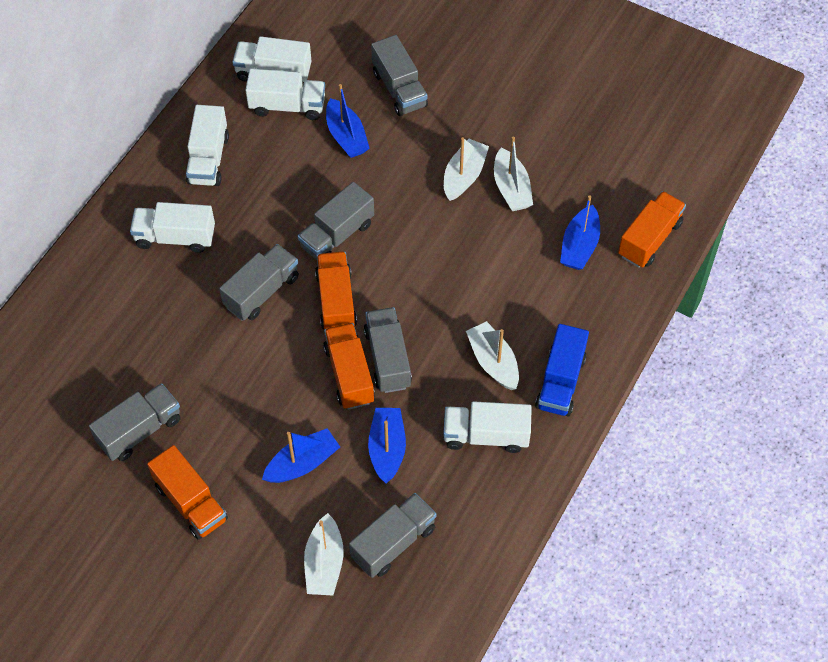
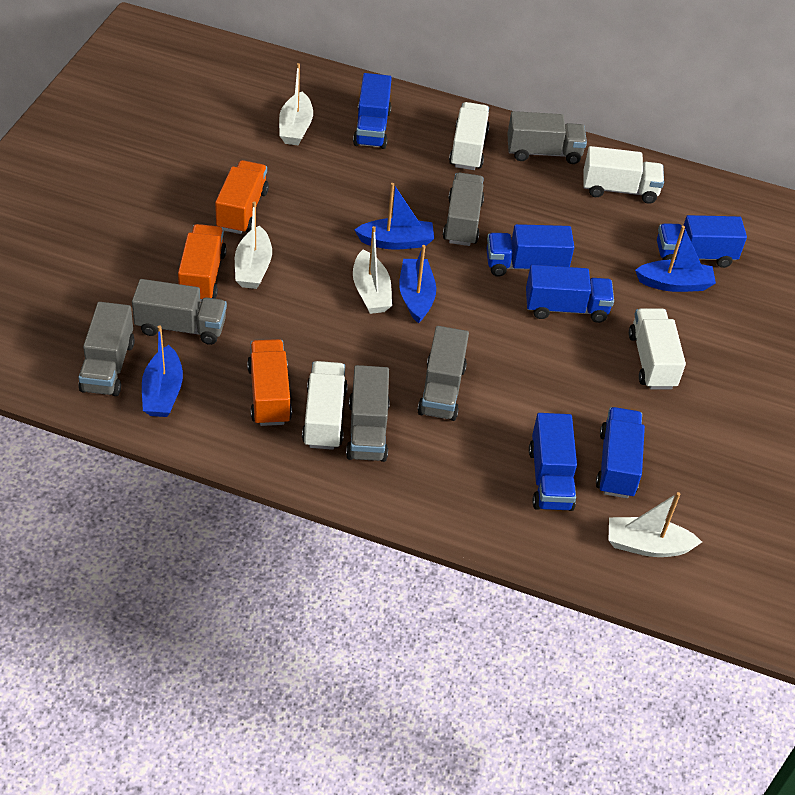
blue truck: 1 -> 6
orange truck: 4 -> 3
white truck: 5 -> 4

